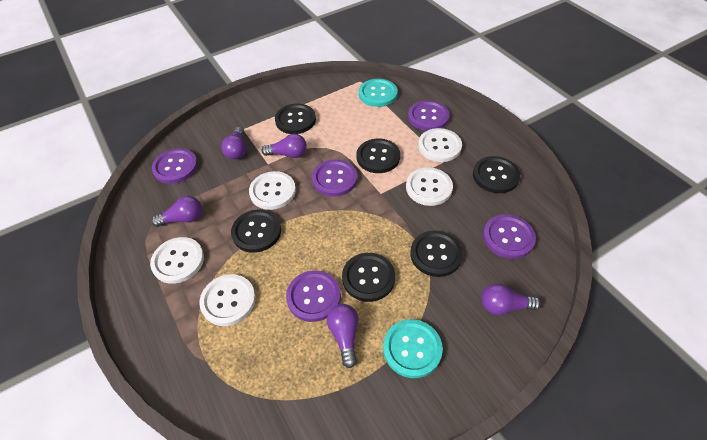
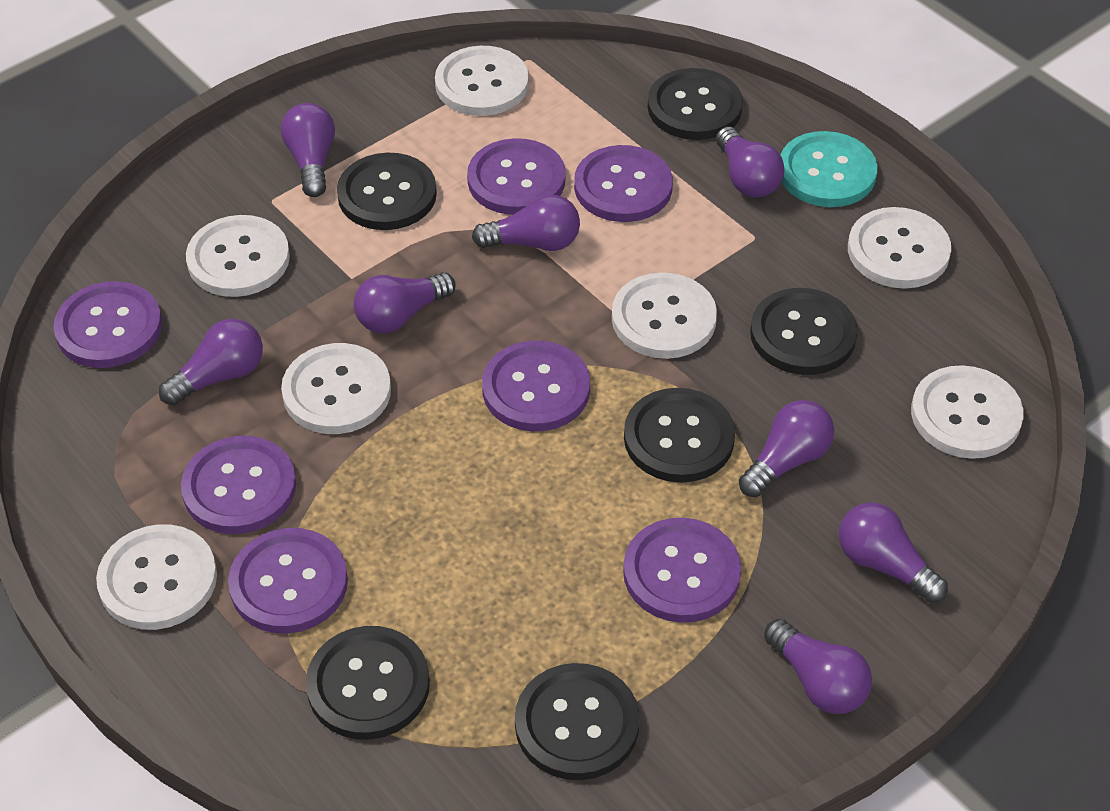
purple button: 5 -> 7
purple light bulb: 5 -> 8
turquoise button: 2 -> 1
white button: 5 -> 7

